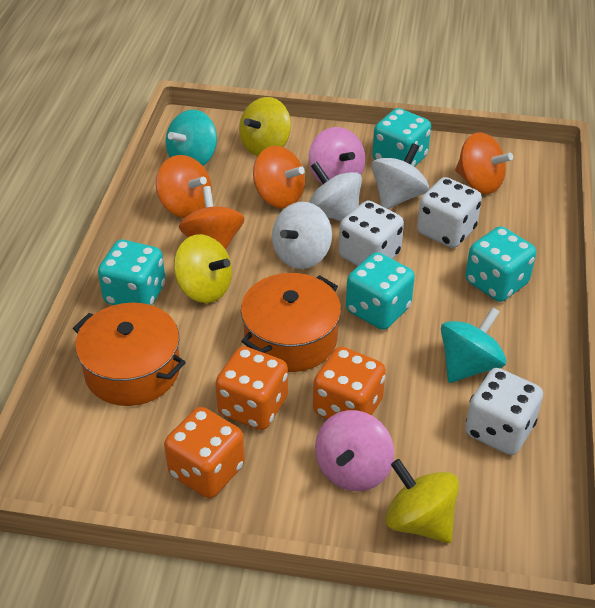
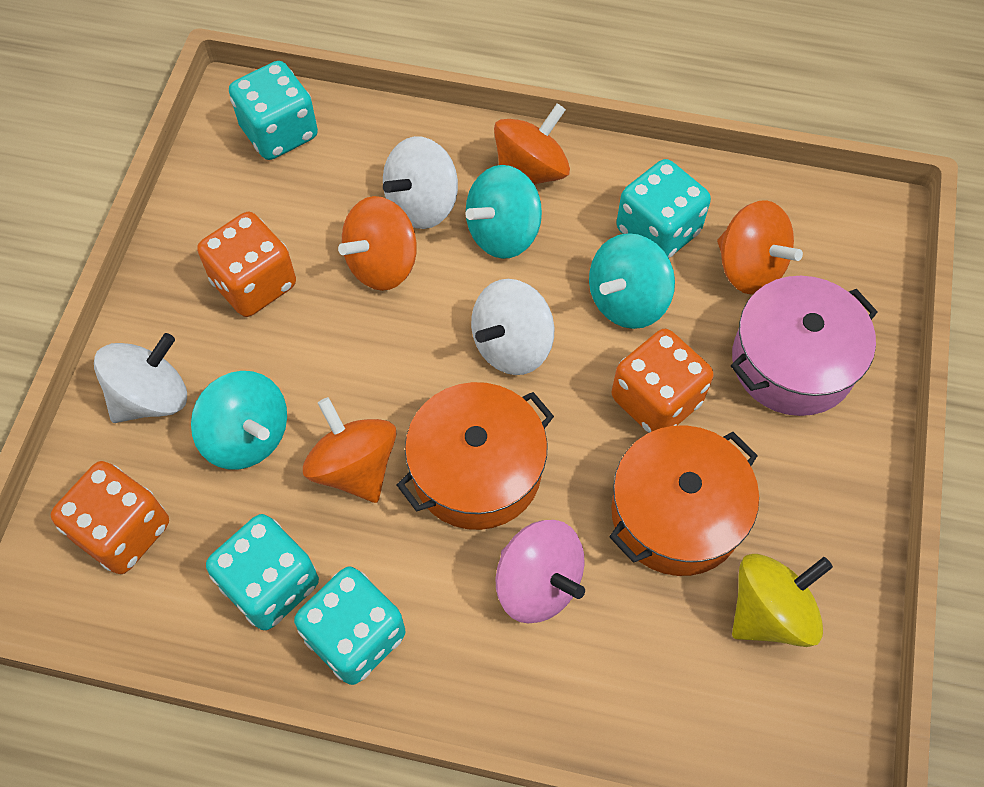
pink pot: 0 -> 1
pink spinning top: 2 -> 1
turquoise spinning top: 2 -> 3
white dice: 3 -> 0
yellow spinning top: 3 -> 1

